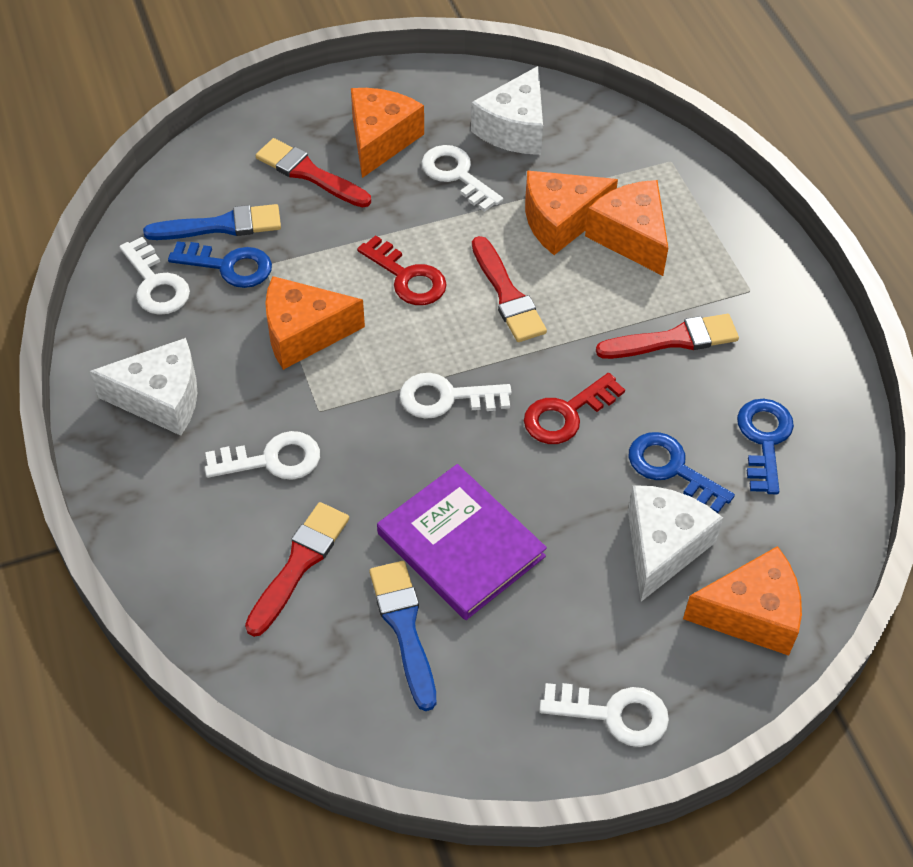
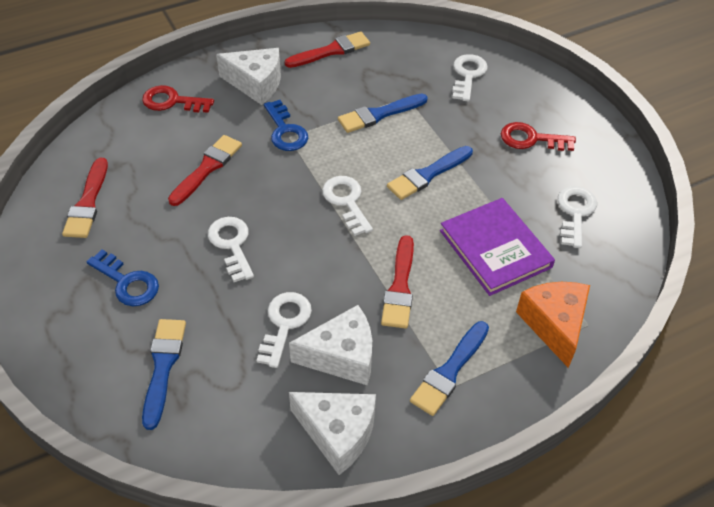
blue brush: 2 -> 4
blue key: 3 -> 2
orange cheese: 5 -> 1

